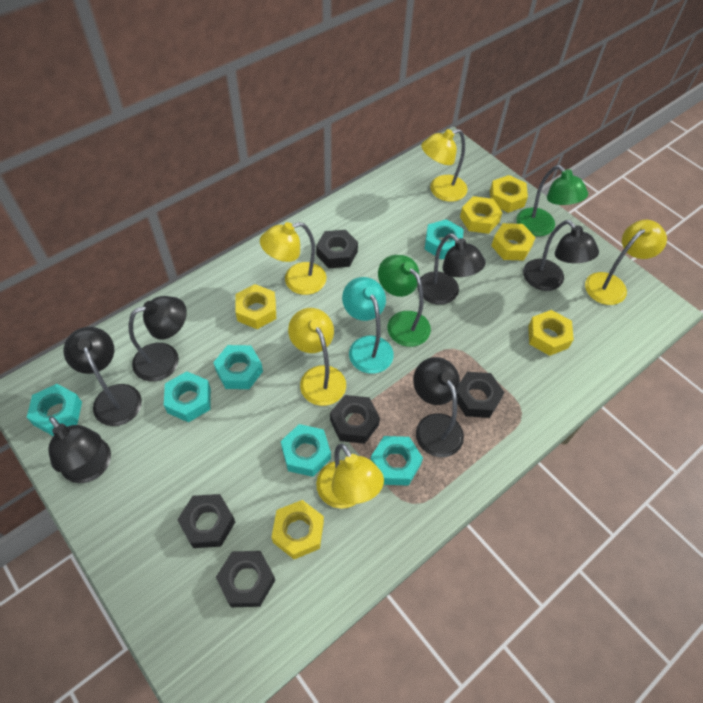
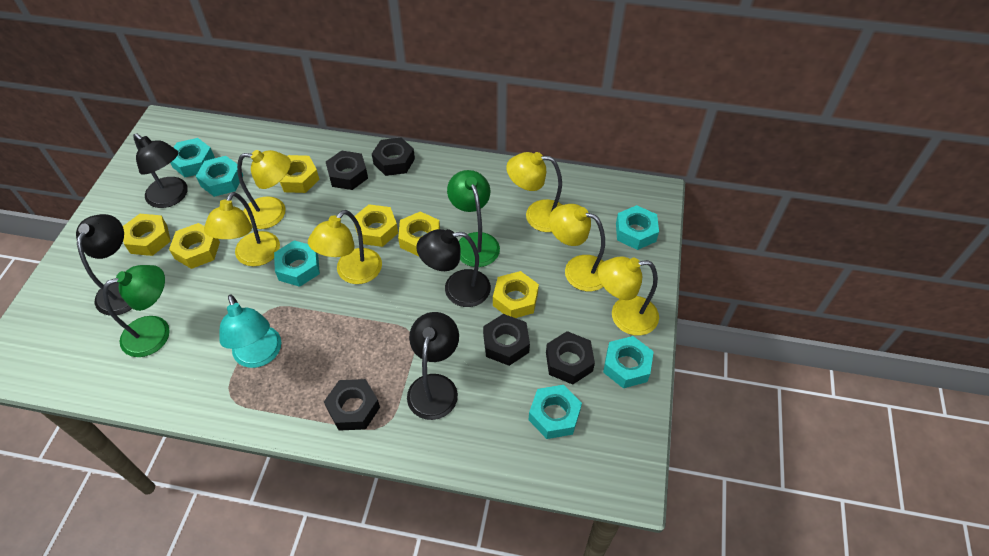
black lamp: 6 -> 4
yellow lamp: 5 -> 6

